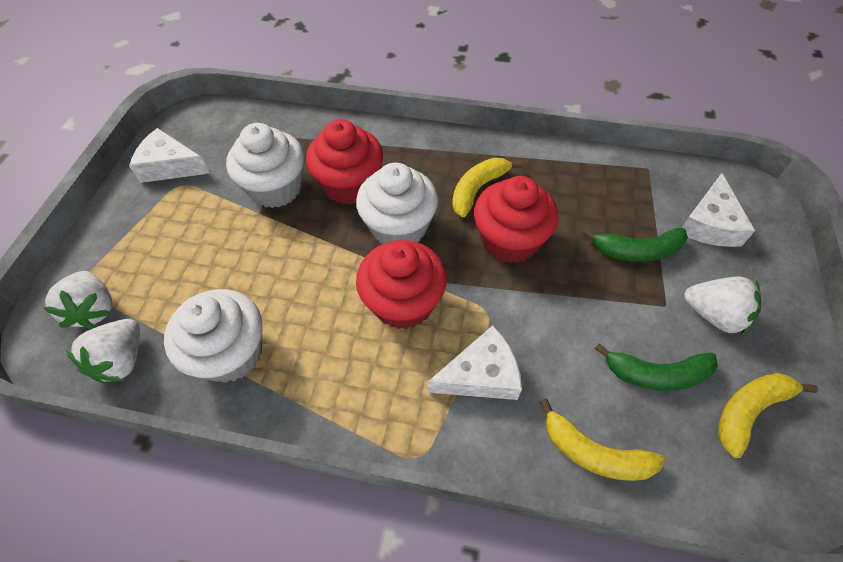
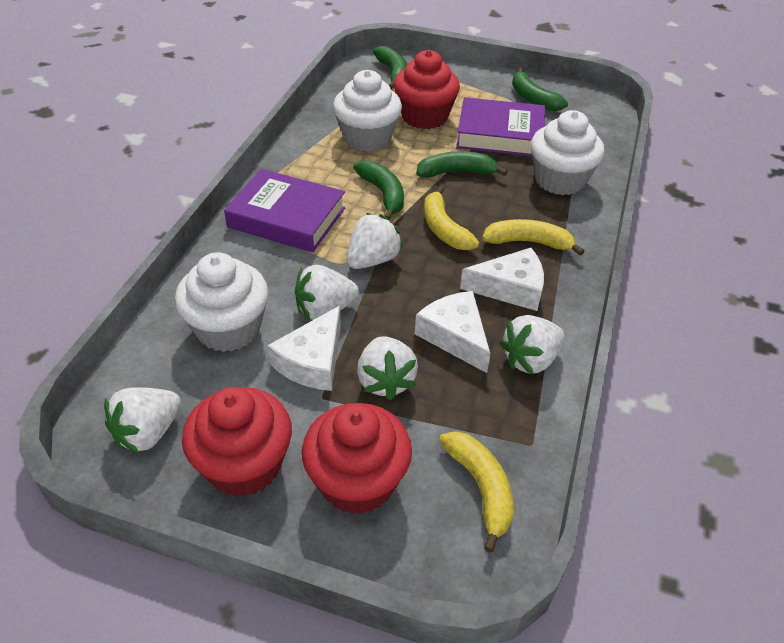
green banana: 2 -> 4
purple book: 0 -> 2
white strawberry: 3 -> 5

